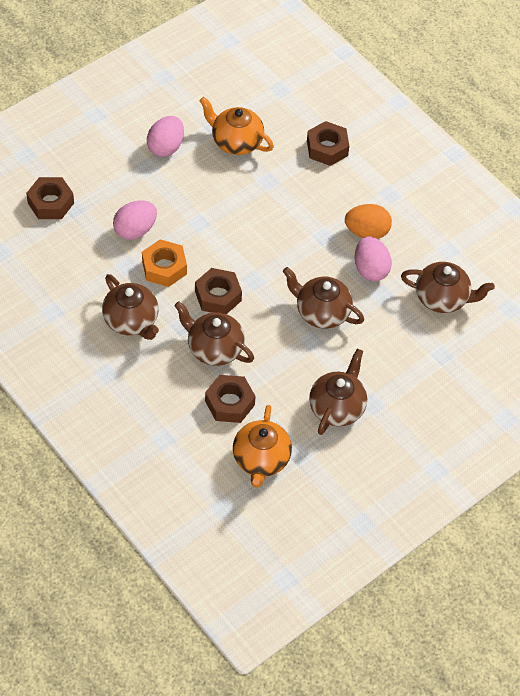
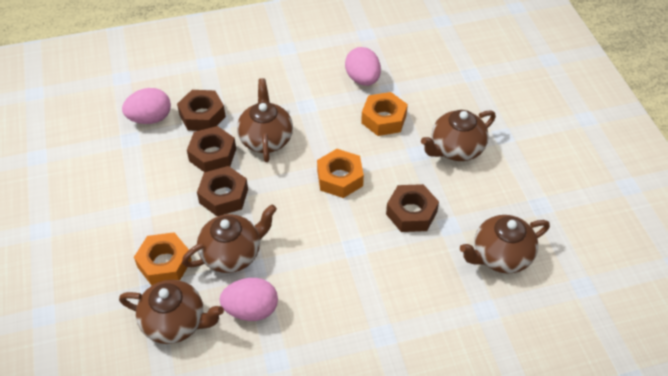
orange egg: 1 -> 0
orange nut: 1 -> 3
orange teapot: 2 -> 0

